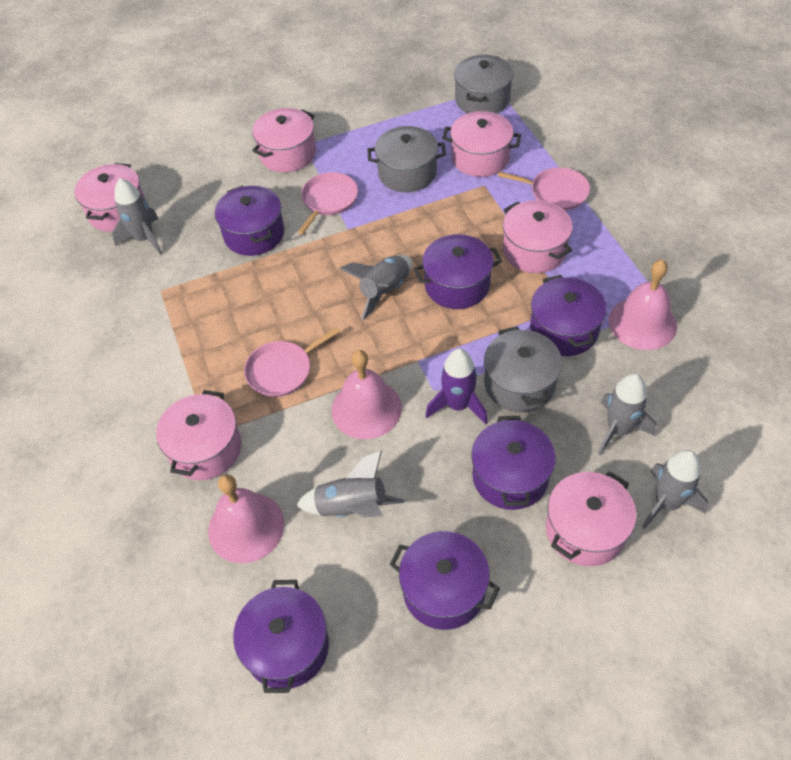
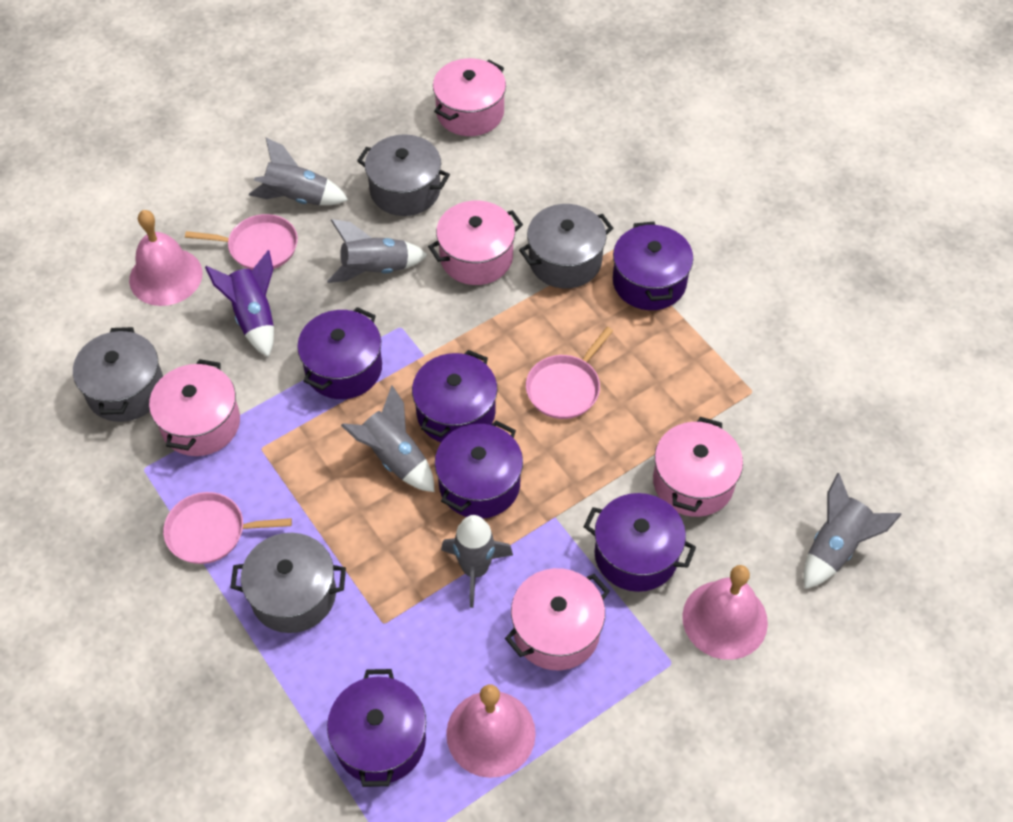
grey pot: 3 -> 4
pink pot: 6 -> 5

